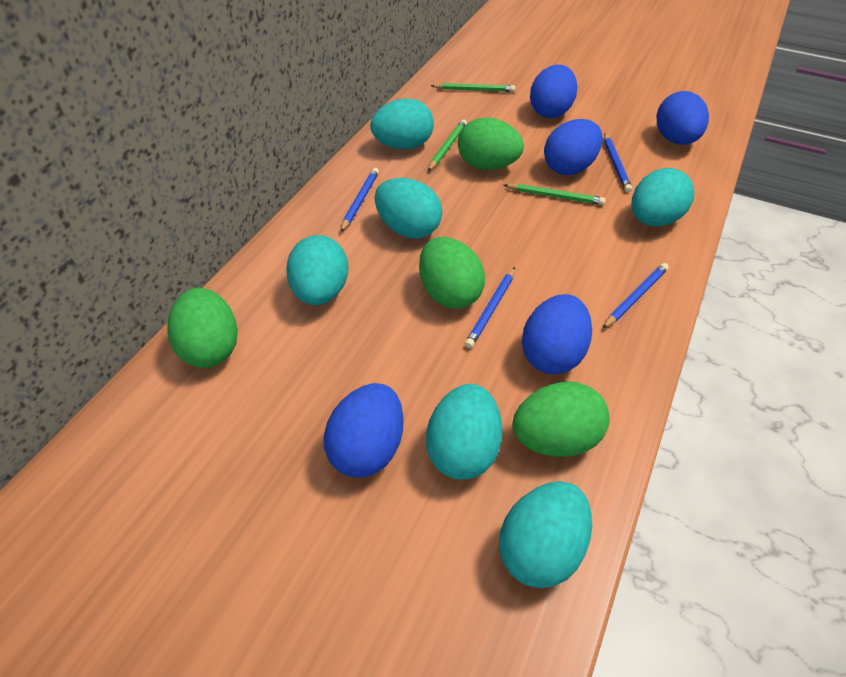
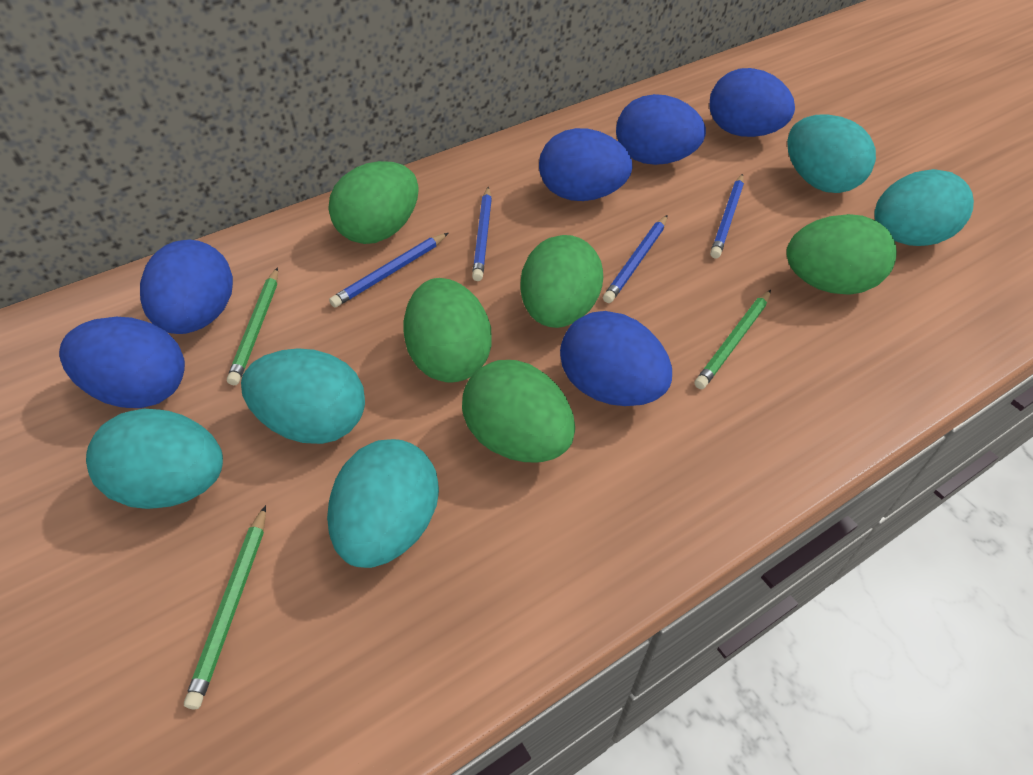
blue egg: 5 -> 6
green egg: 4 -> 5
turquoise egg: 6 -> 5

